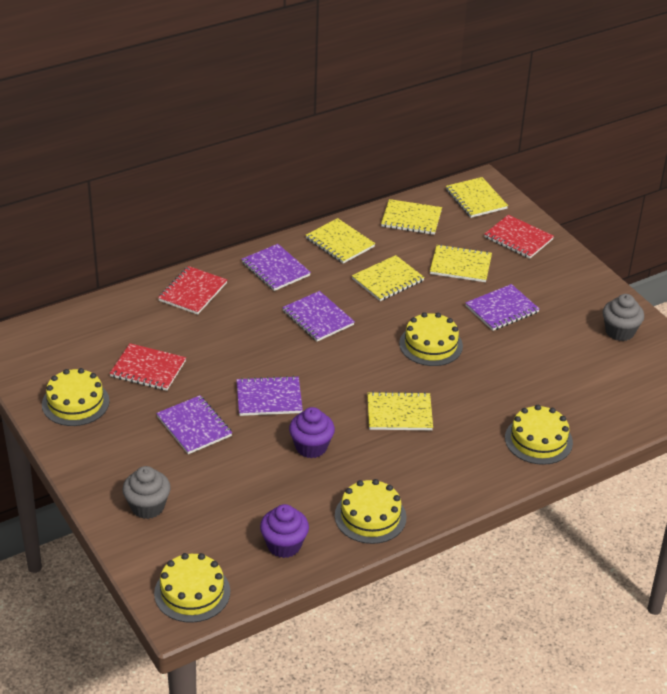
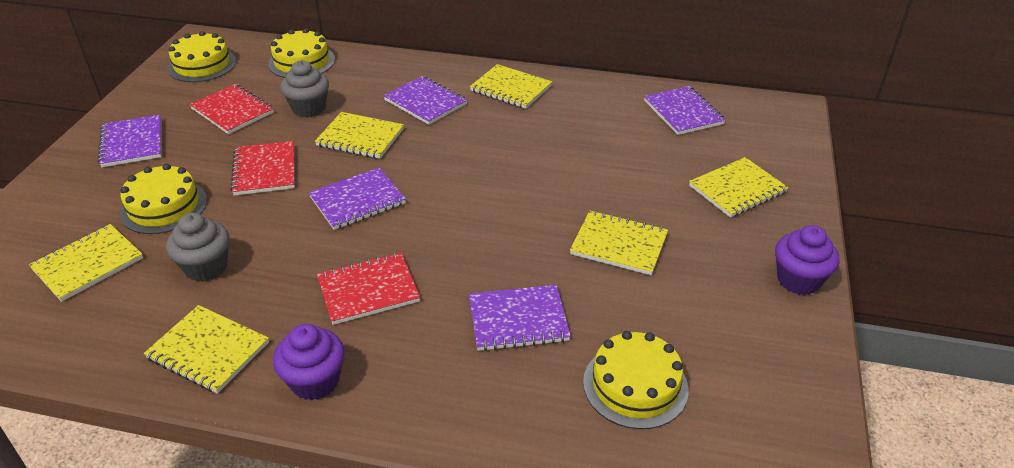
yellow cake: 5 -> 4

